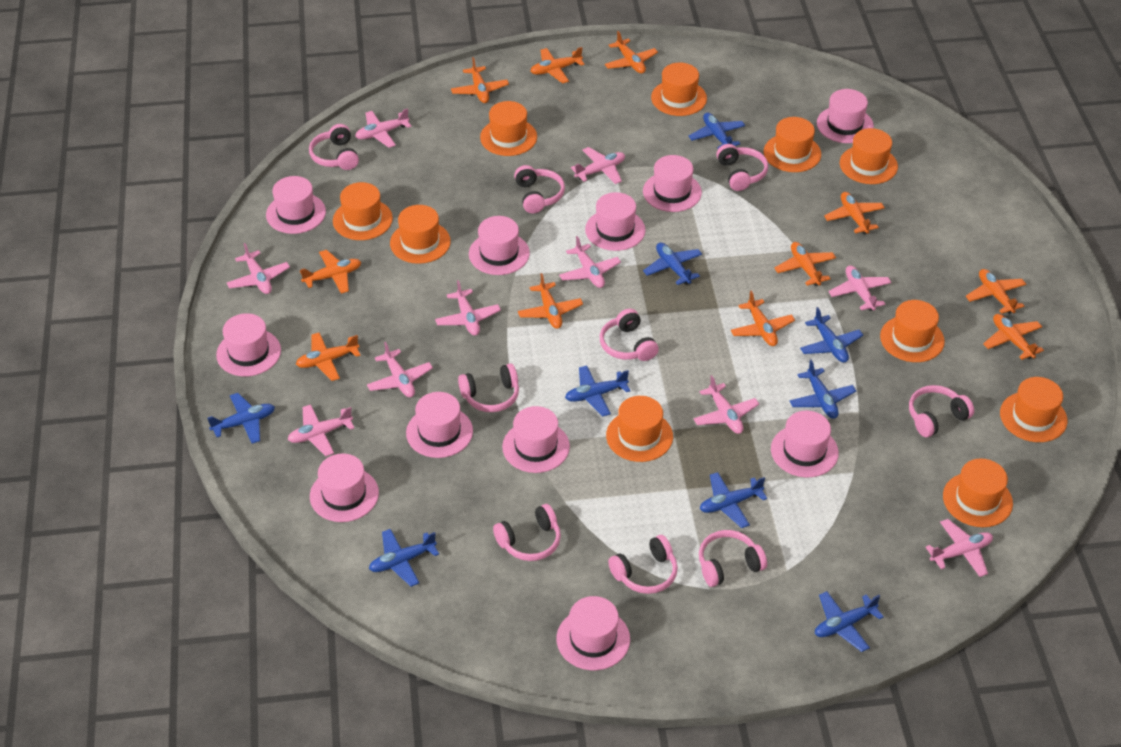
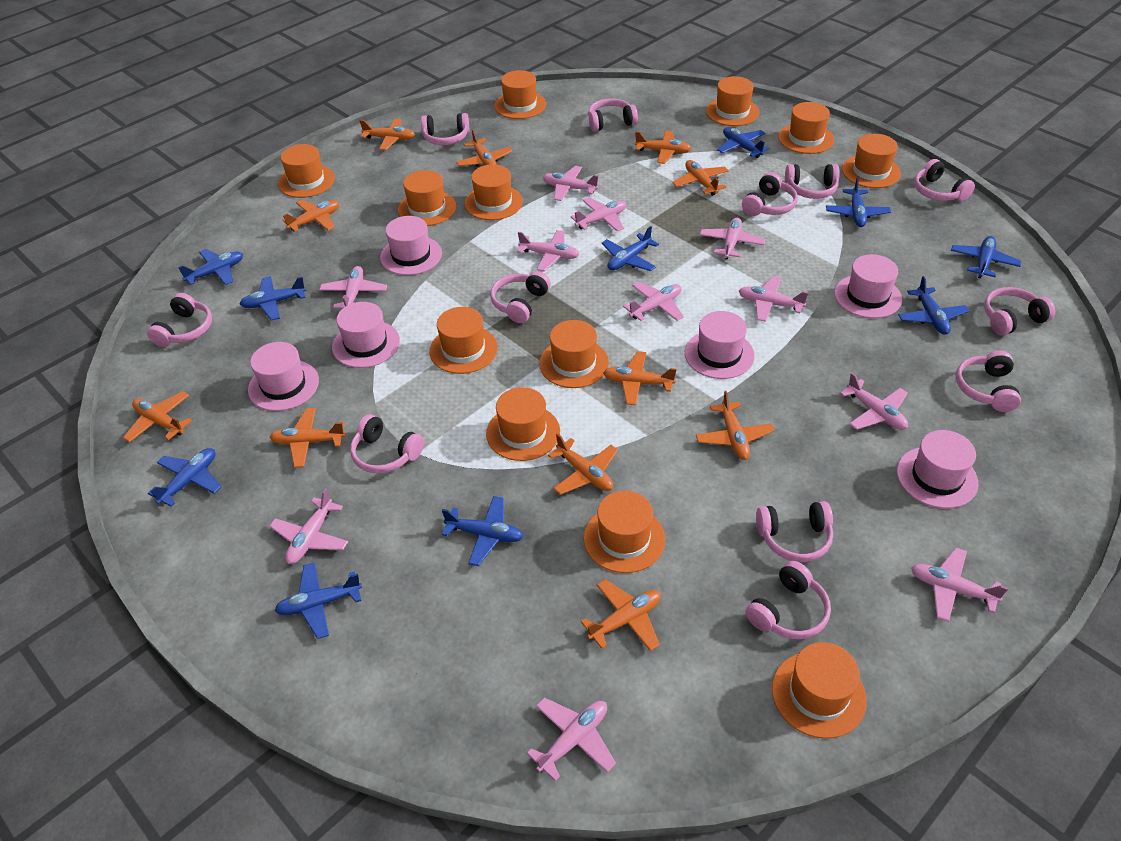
blue plane: 9 -> 10
orange hat: 10 -> 12
pink hat: 11 -> 6
pink headphones: 9 -> 12
pink plane: 10 -> 11

